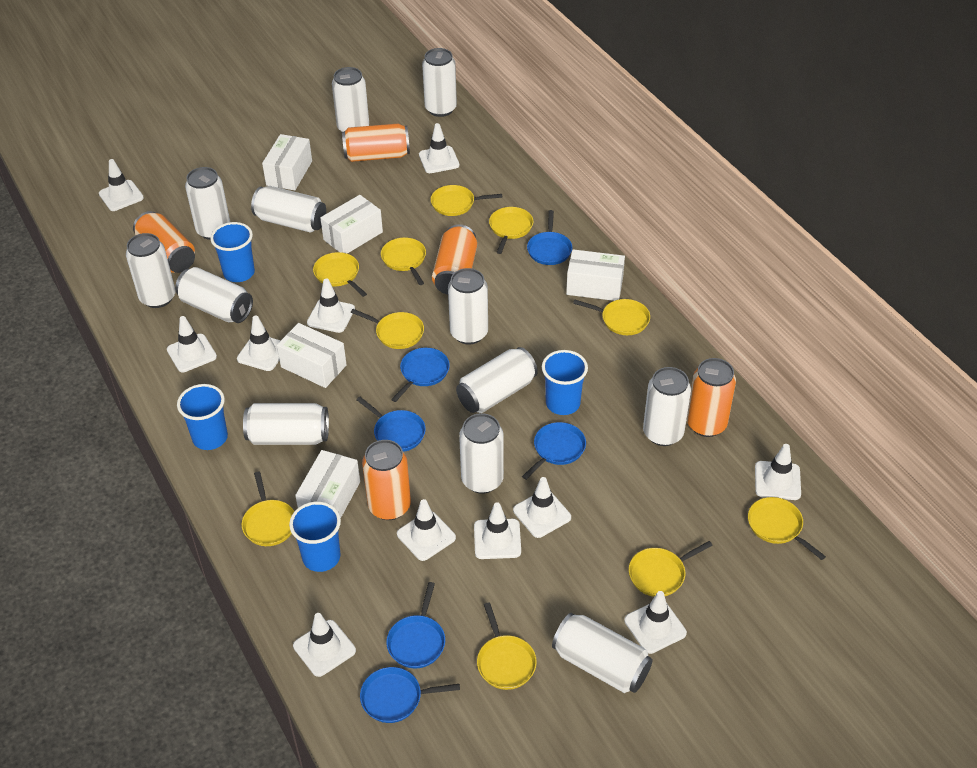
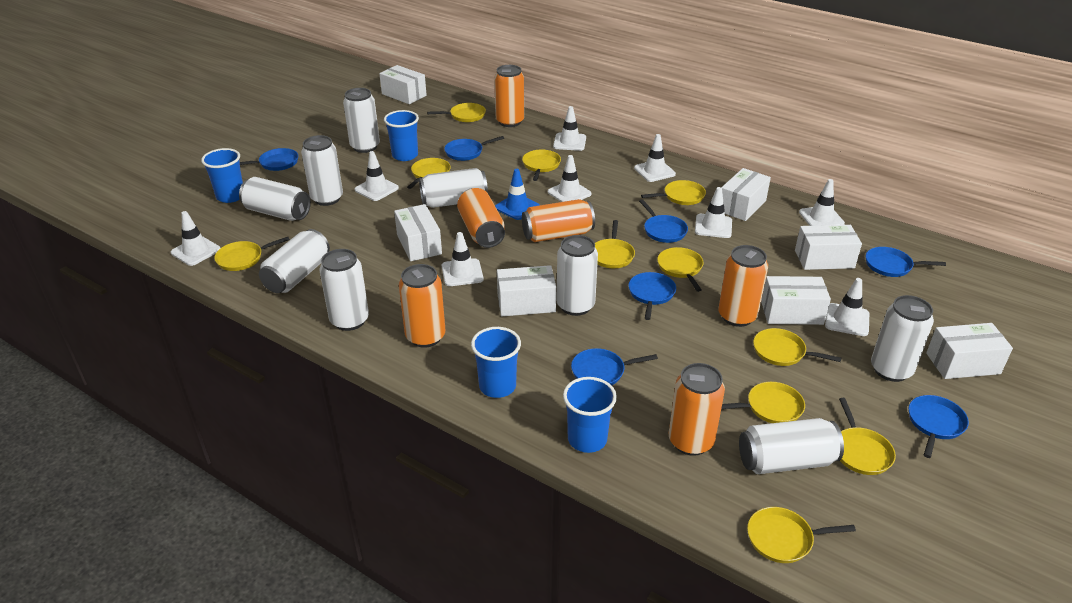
blue pan: 6 -> 7
blue traffic cone: 0 -> 1
orange can: 5 -> 6
white box: 5 -> 7
white can: 12 -> 9
white traffic cone: 11 -> 9
yellow pan: 10 -> 11

